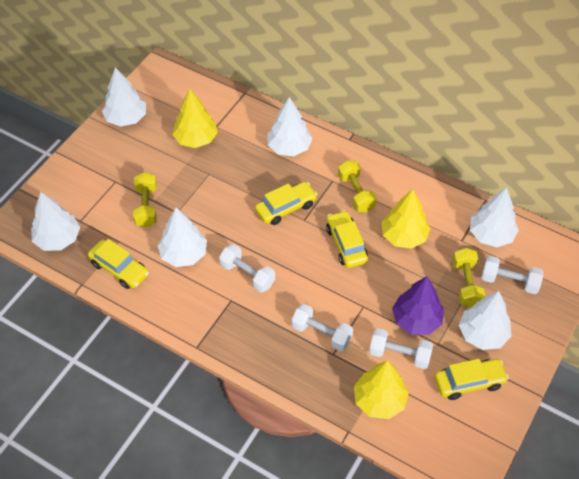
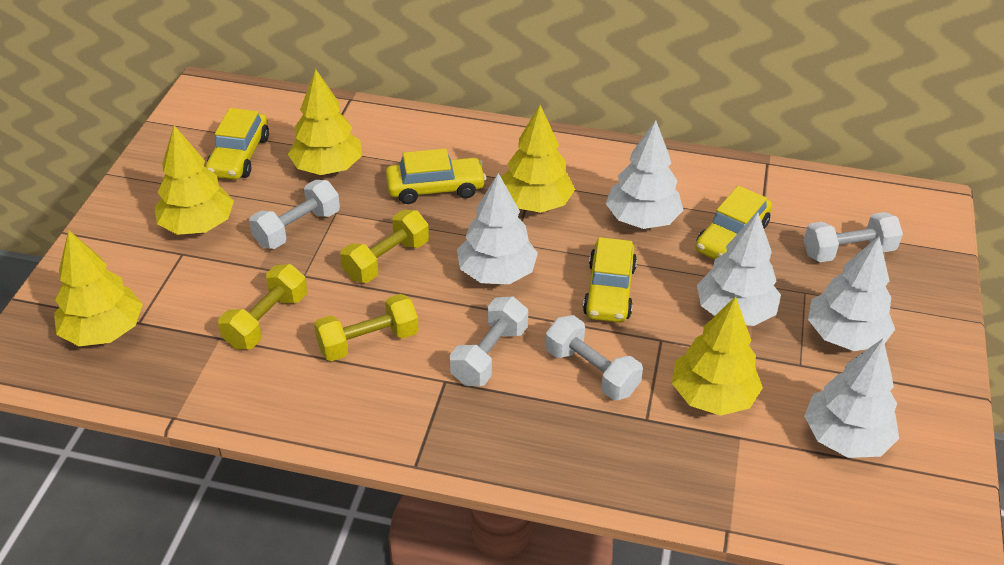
purple tree: 1 -> 0
white tree: 6 -> 5
yellow tree: 3 -> 5

